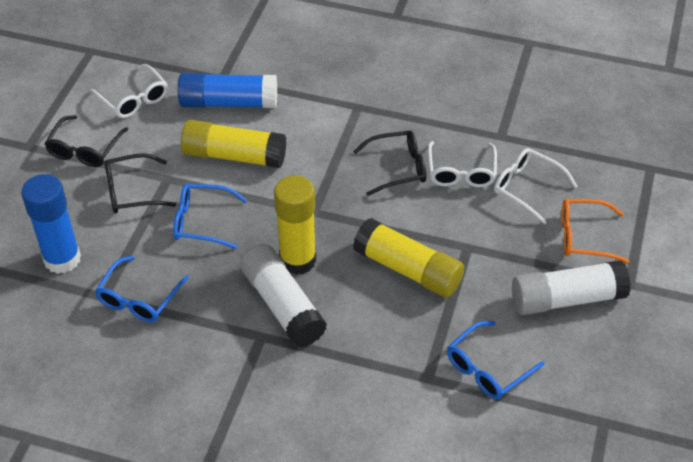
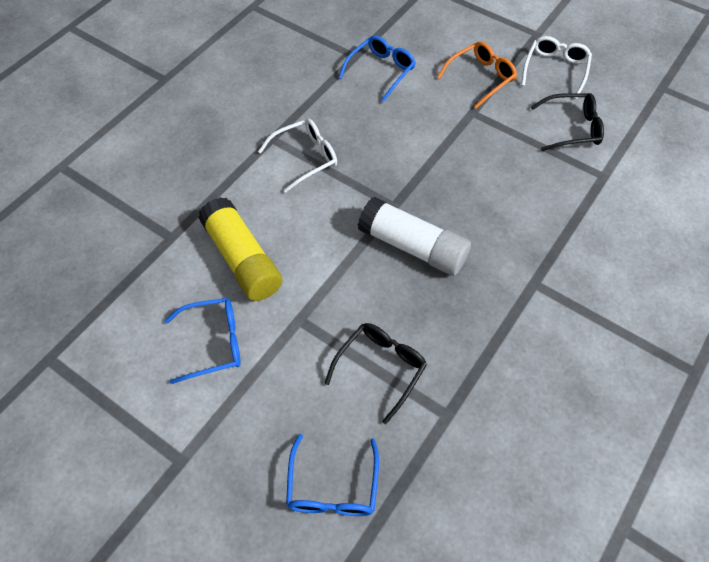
black glasses: 3 -> 2
blue glue stick: 2 -> 0
white glasses: 3 -> 2
white glue stick: 2 -> 1
yellow glue stick: 3 -> 1

